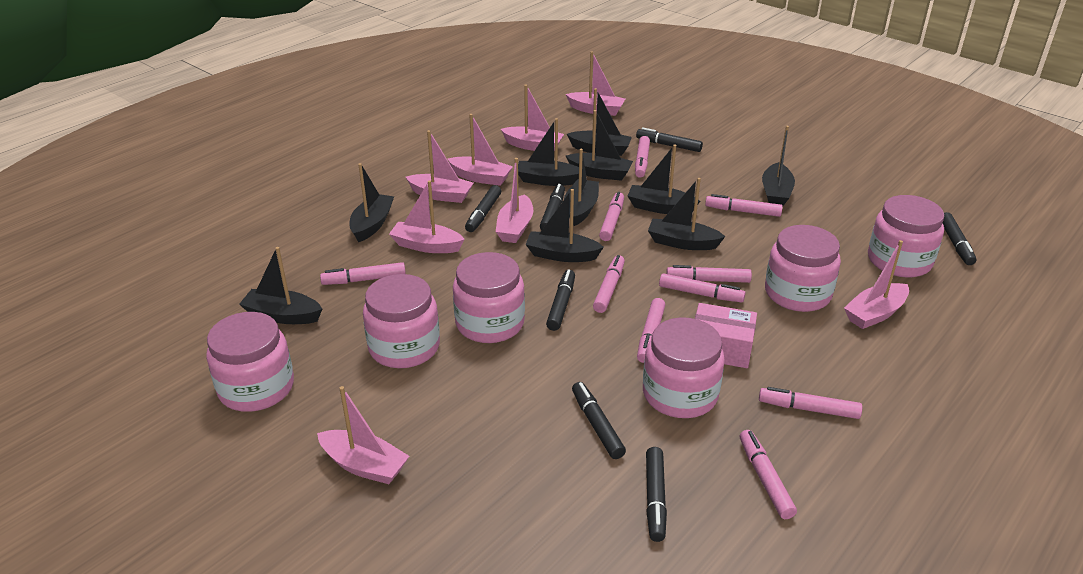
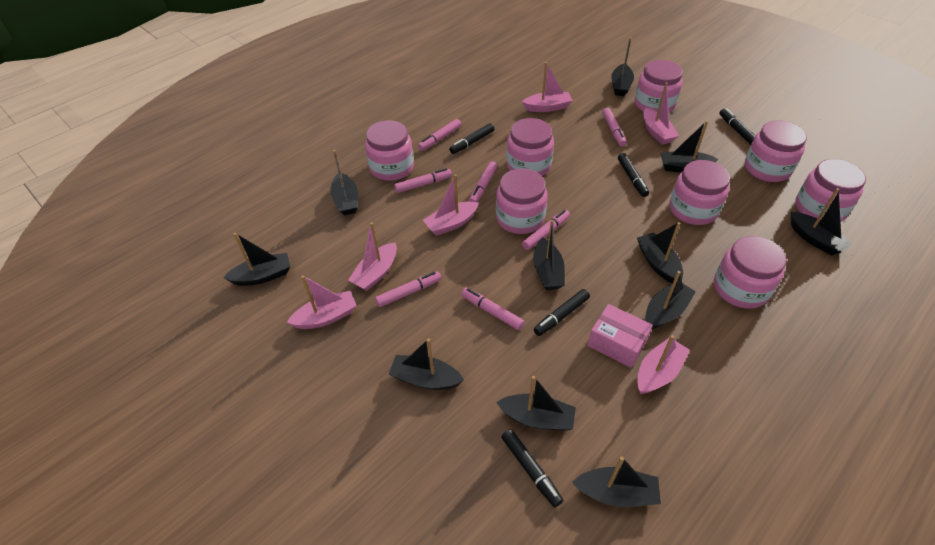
black boat: 10 -> 11
black marker: 7 -> 5
pink boat: 8 -> 6
pink jar: 6 -> 8
pink marker: 10 -> 7

